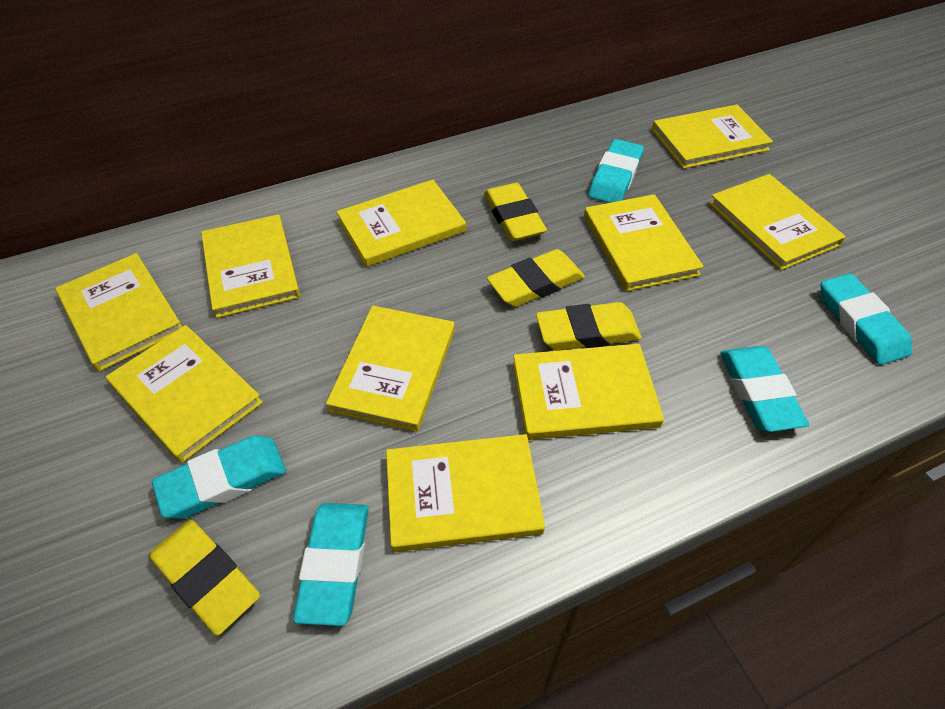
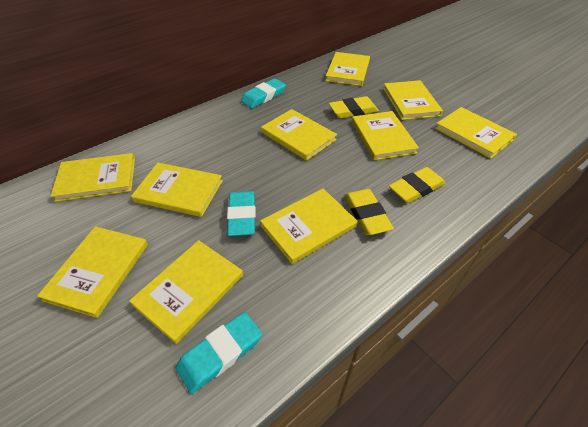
turquoise eraser: 5 -> 3
yellow eraser: 4 -> 3

